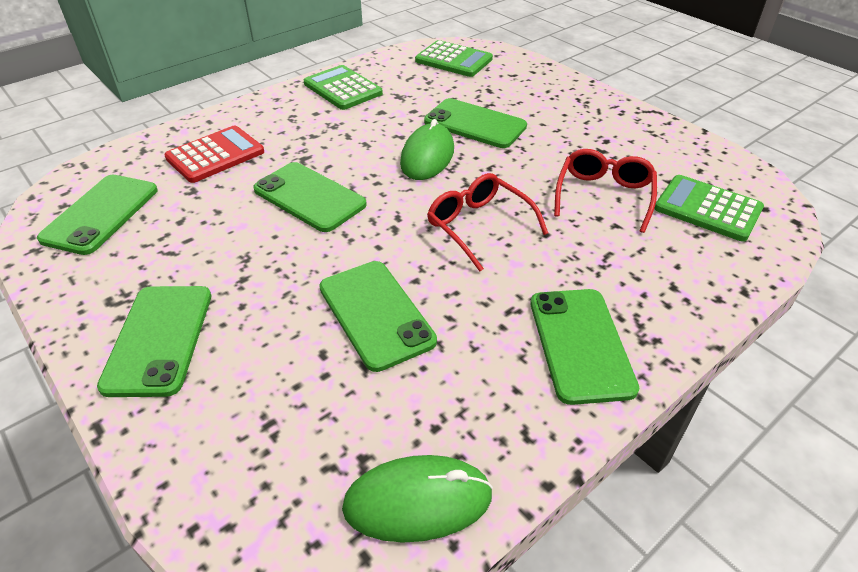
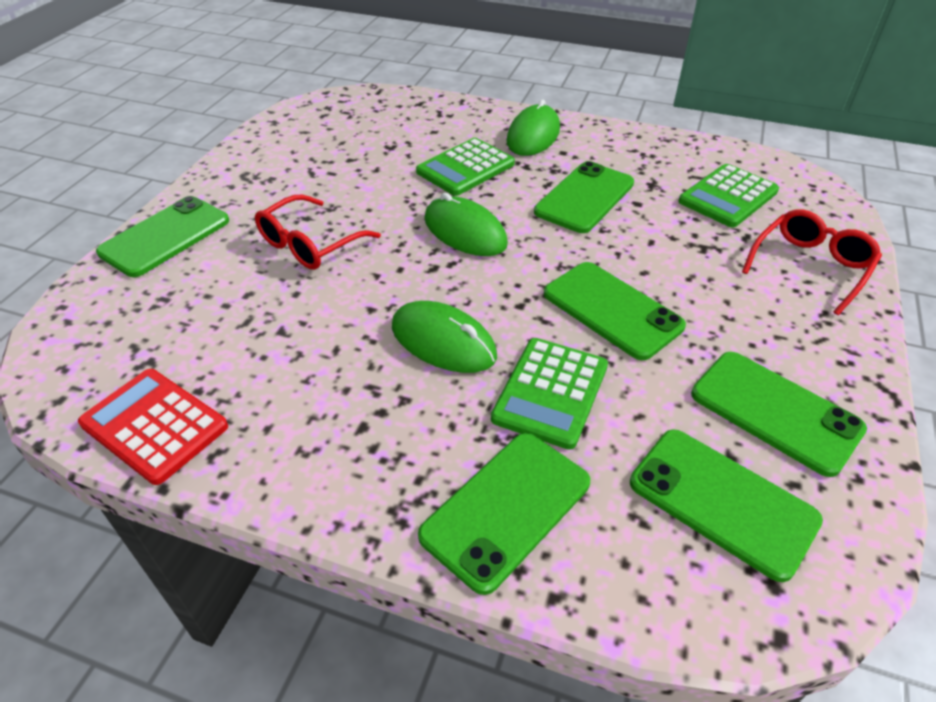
green mouse: 2 -> 3

